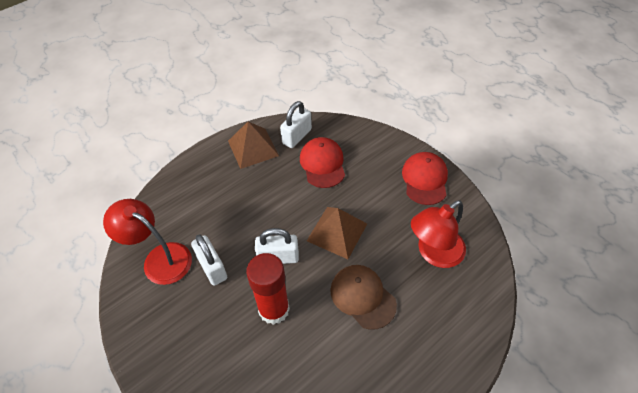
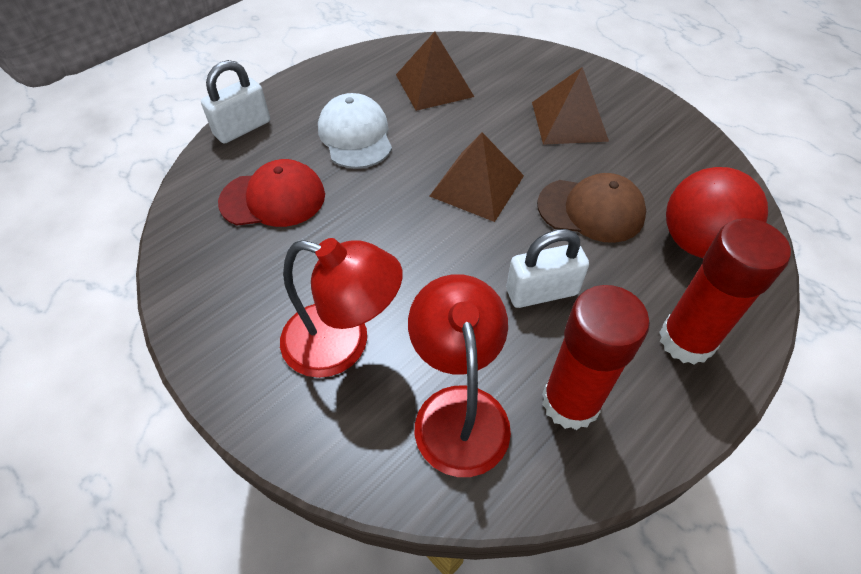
brown pyramid: 2 -> 3
red ball: 0 -> 1
red cap: 2 -> 1
red glue stick: 1 -> 2
white cap: 0 -> 1
white padlock: 3 -> 2

